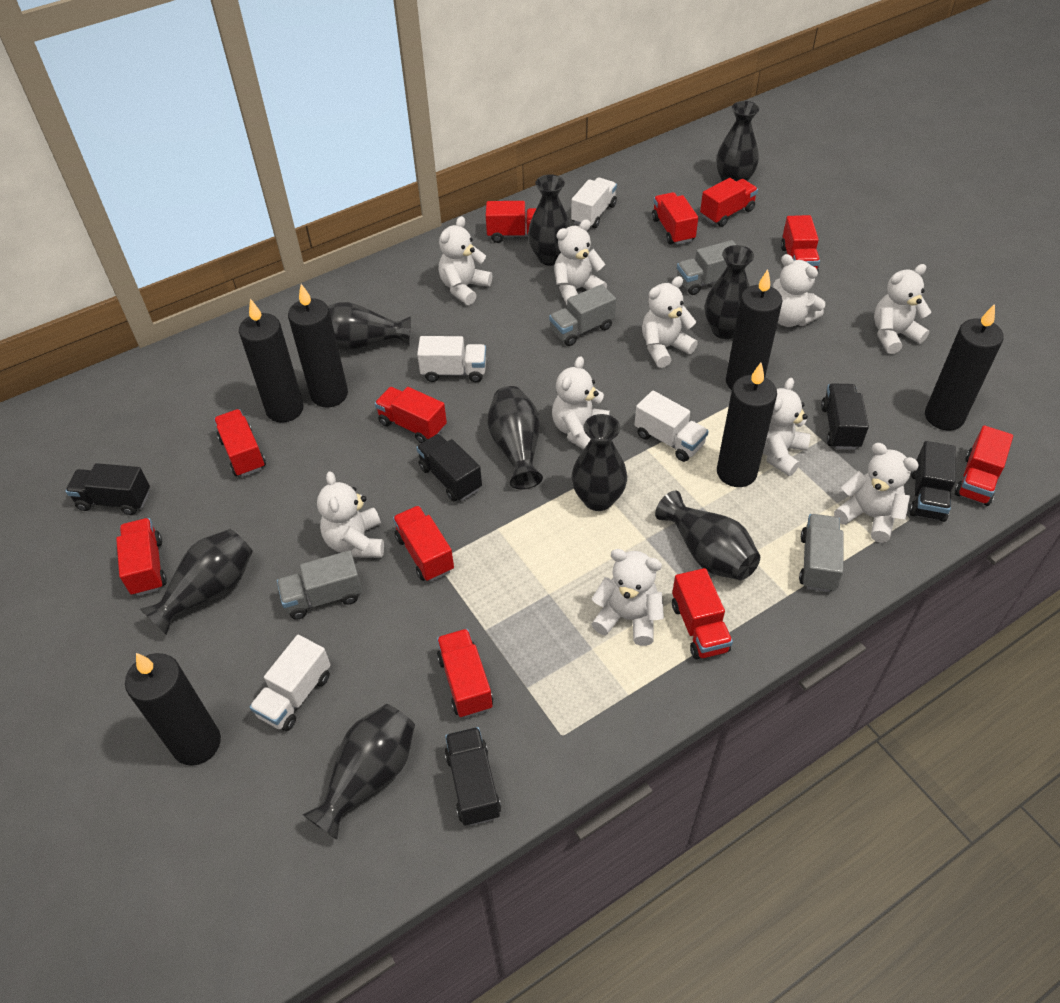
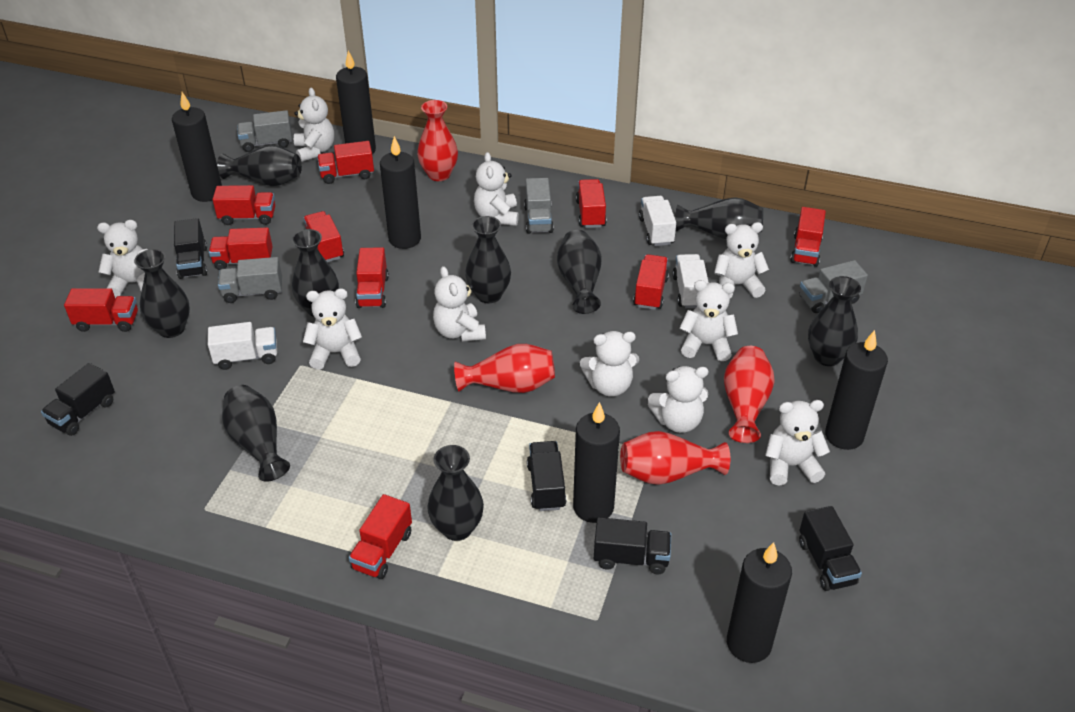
red truck: 11 -> 10
red vase: 0 -> 4
white truck: 4 -> 3

